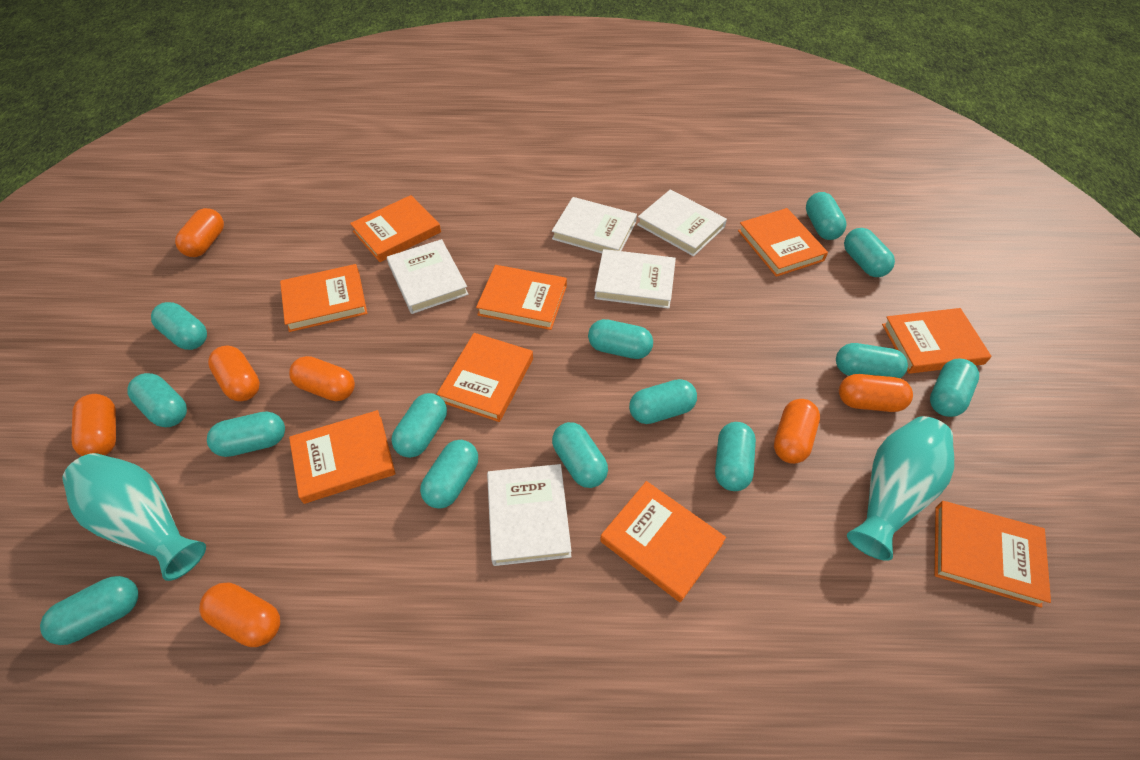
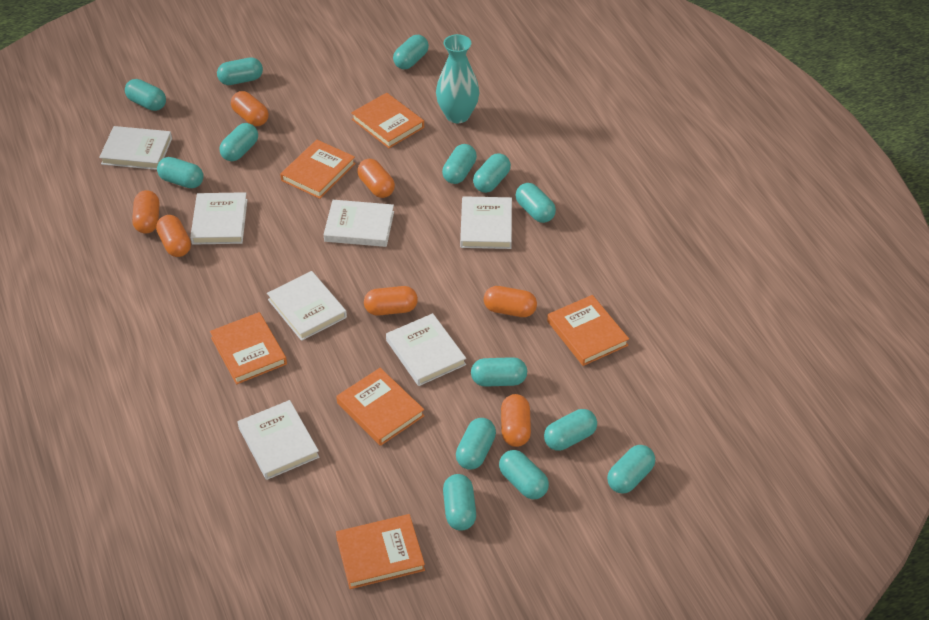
orange book: 9 -> 6
turquoise vase: 2 -> 1
white book: 5 -> 7

